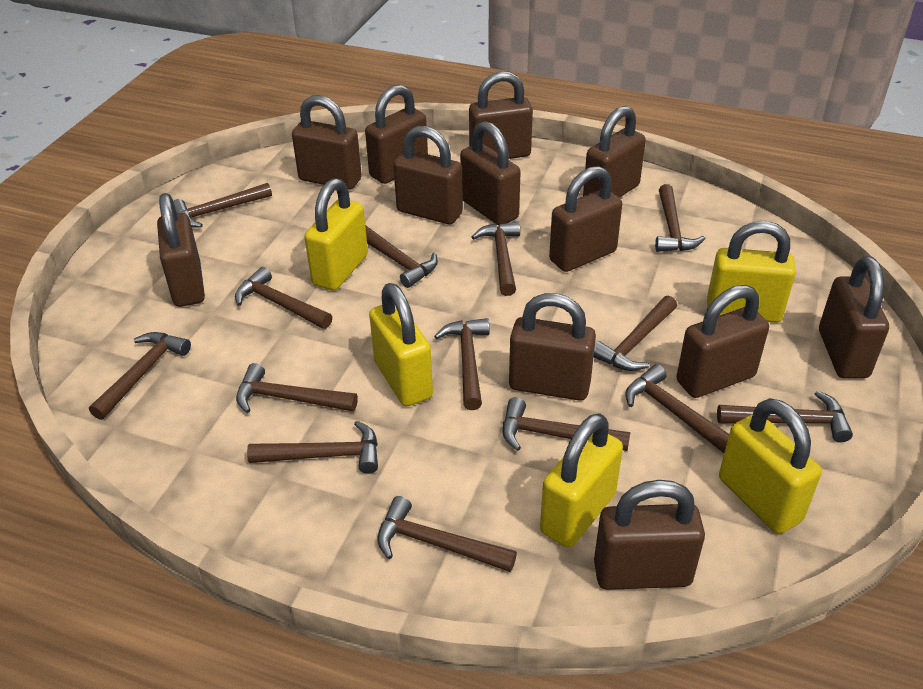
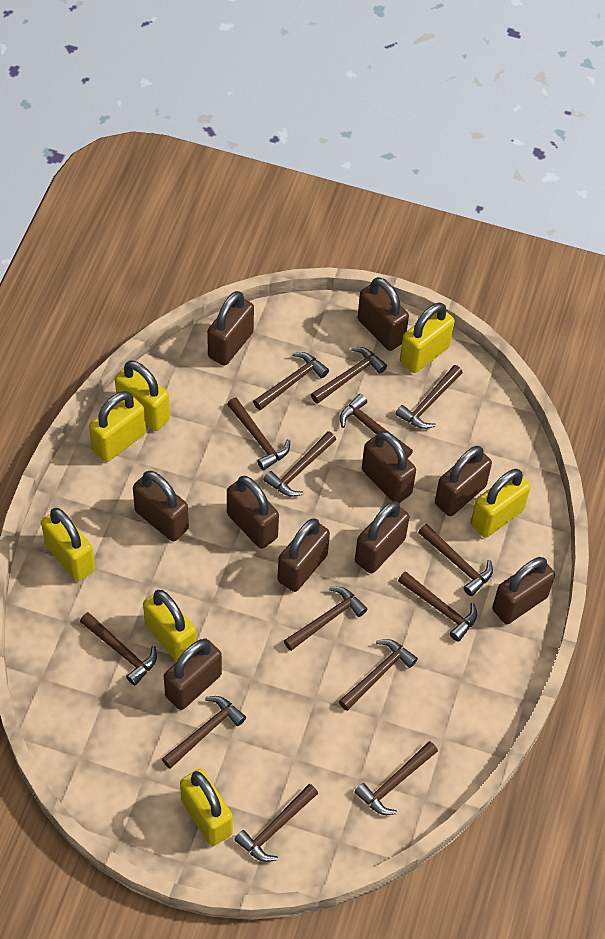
brown padlock: 12 -> 10
yellow padlock: 5 -> 7

